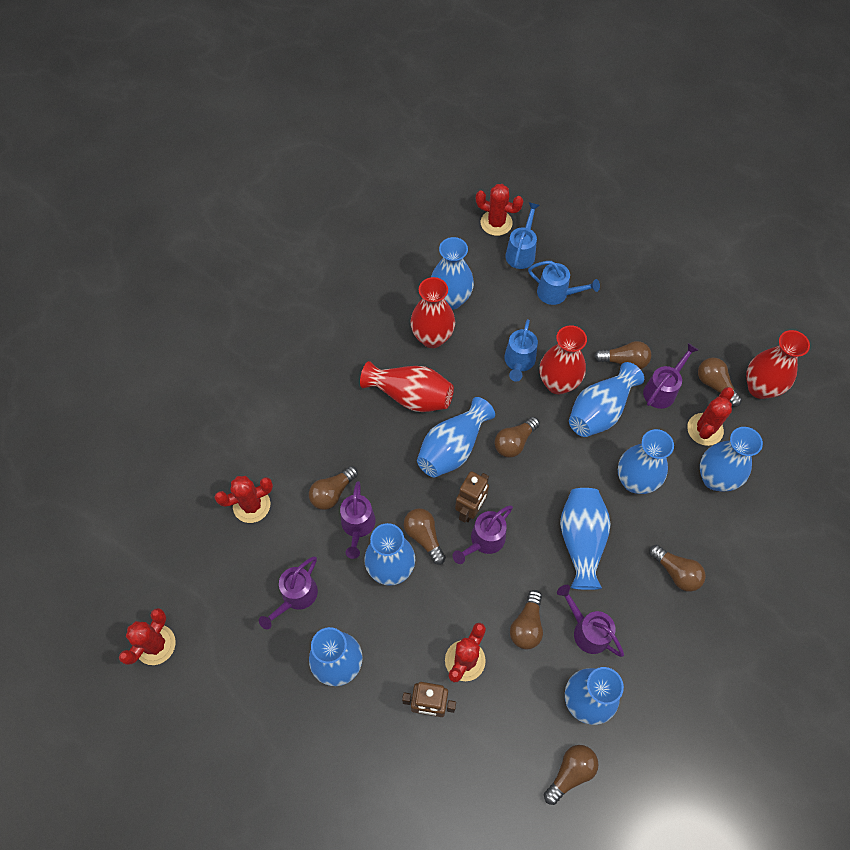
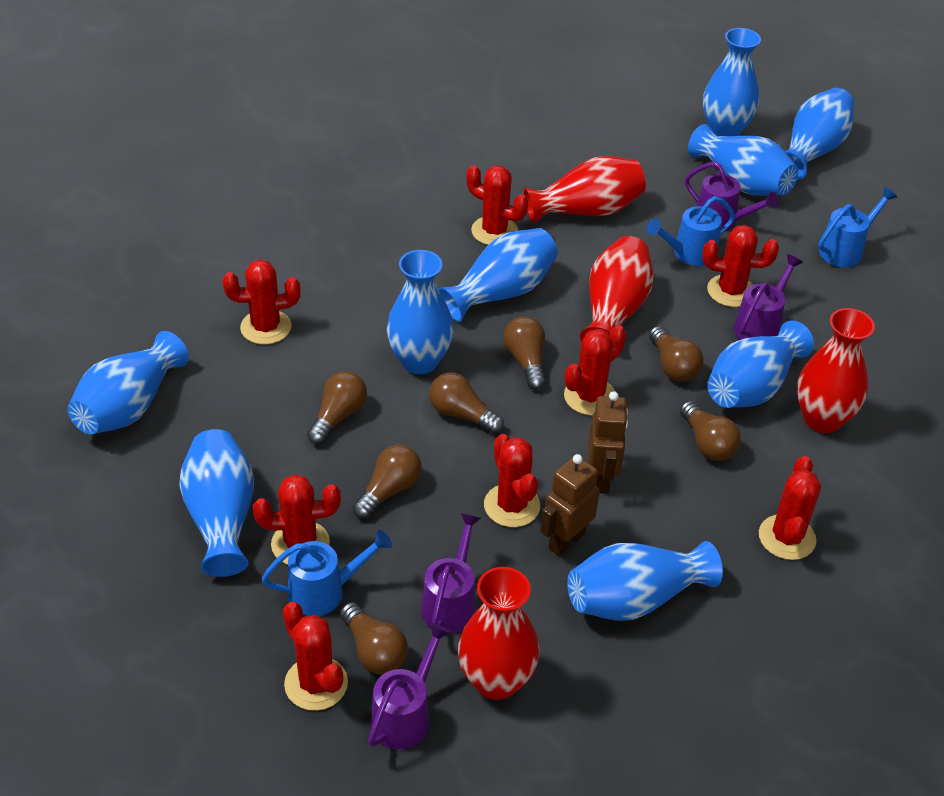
brown light bulb: 8 -> 7
purple watering can: 5 -> 4
red cactus: 5 -> 8

